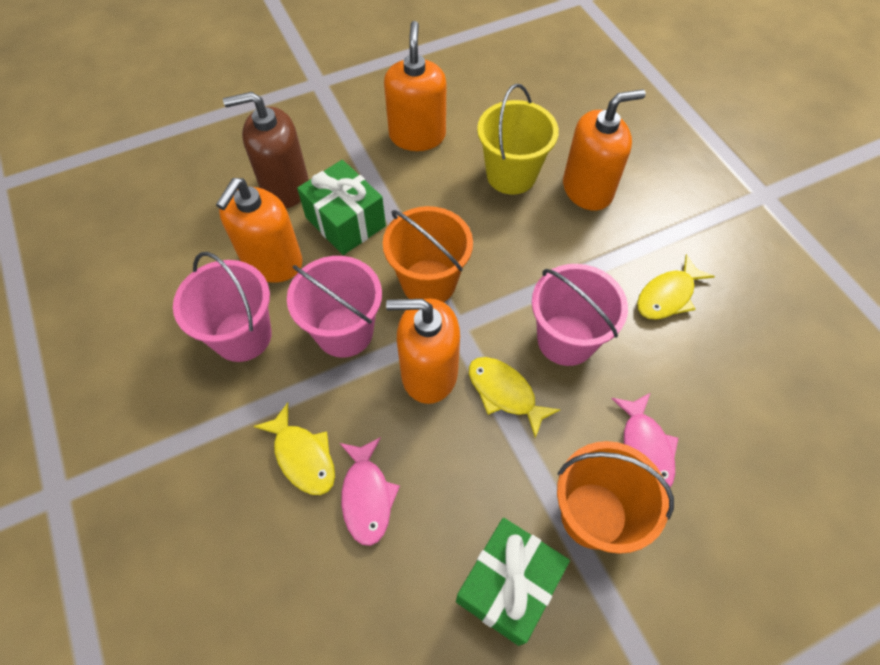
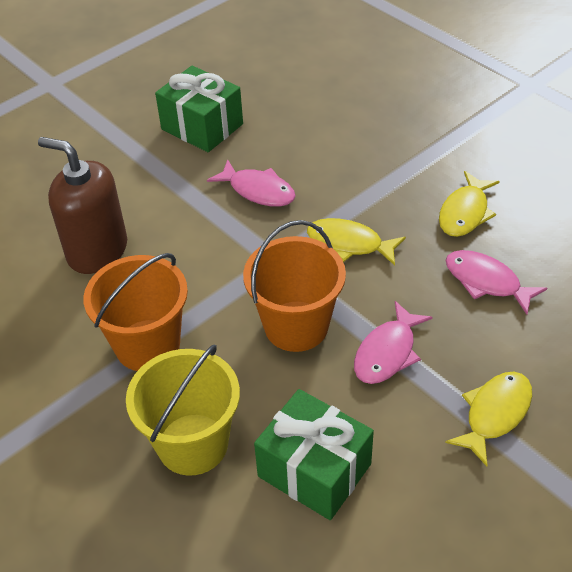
orange soap dispenser: 4 -> 0
pink bucket: 3 -> 0
pink fish: 2 -> 3

